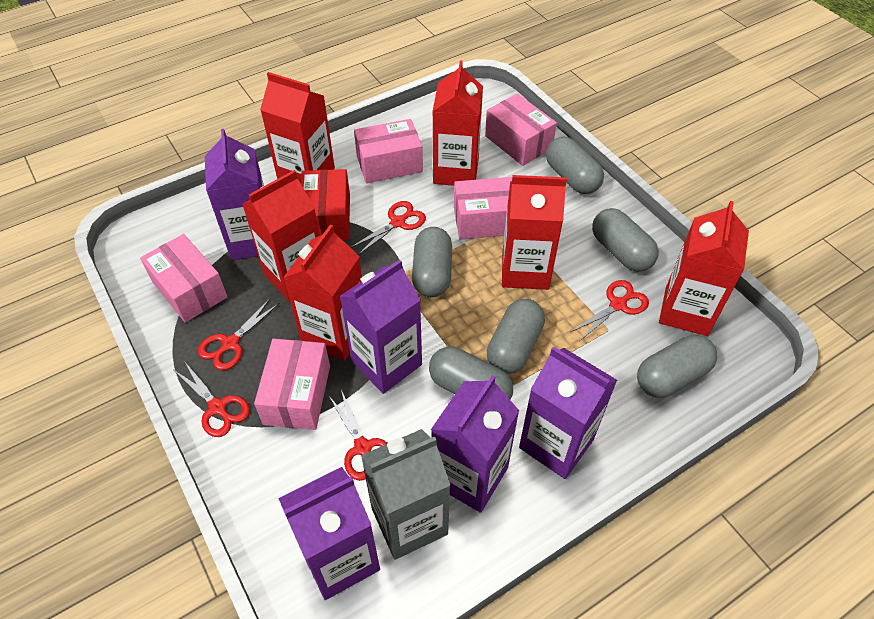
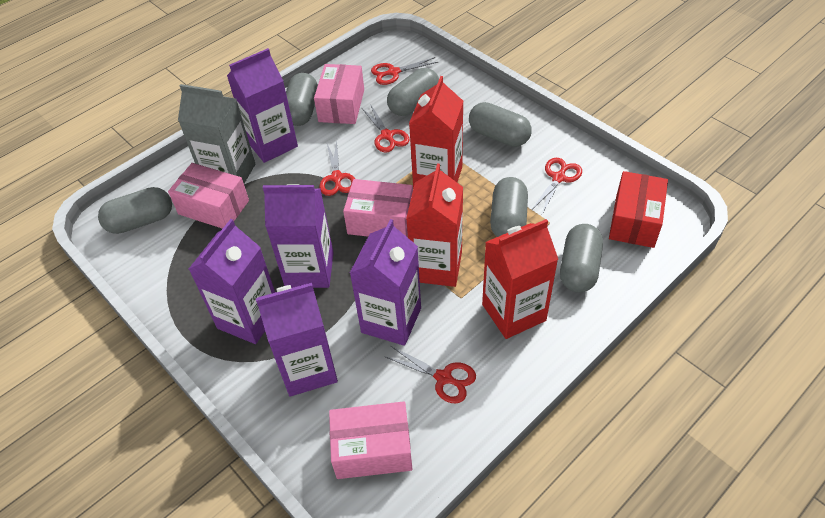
pink box: 5 -> 4
red carton: 6 -> 3

